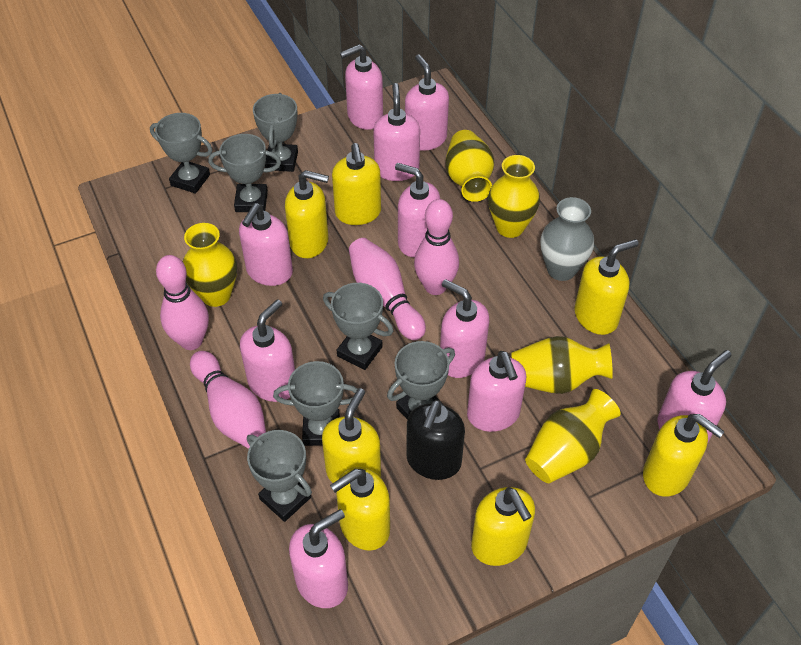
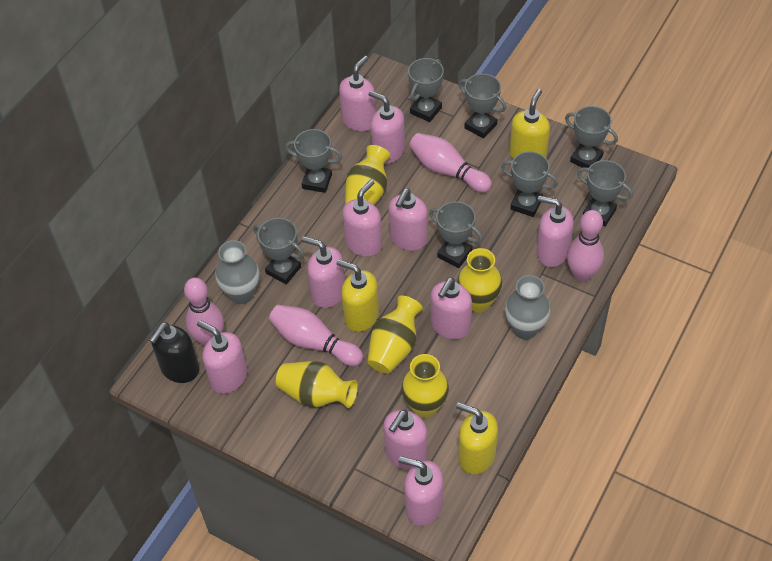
grey trophy: 7 -> 8
grey vase: 1 -> 2
yellow soap dispenser: 7 -> 3

